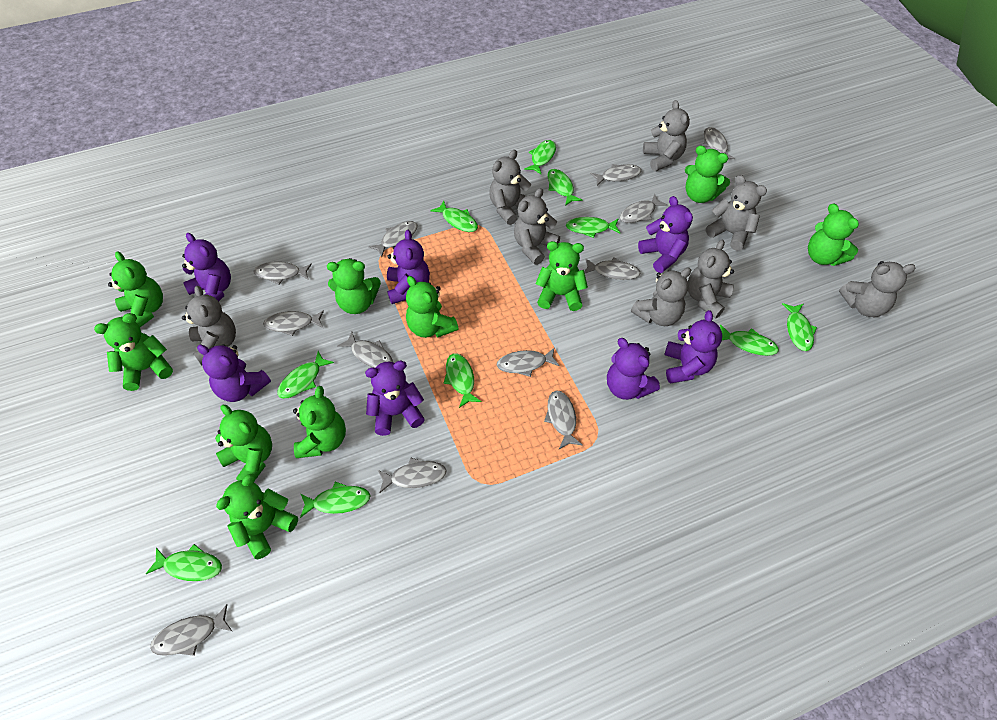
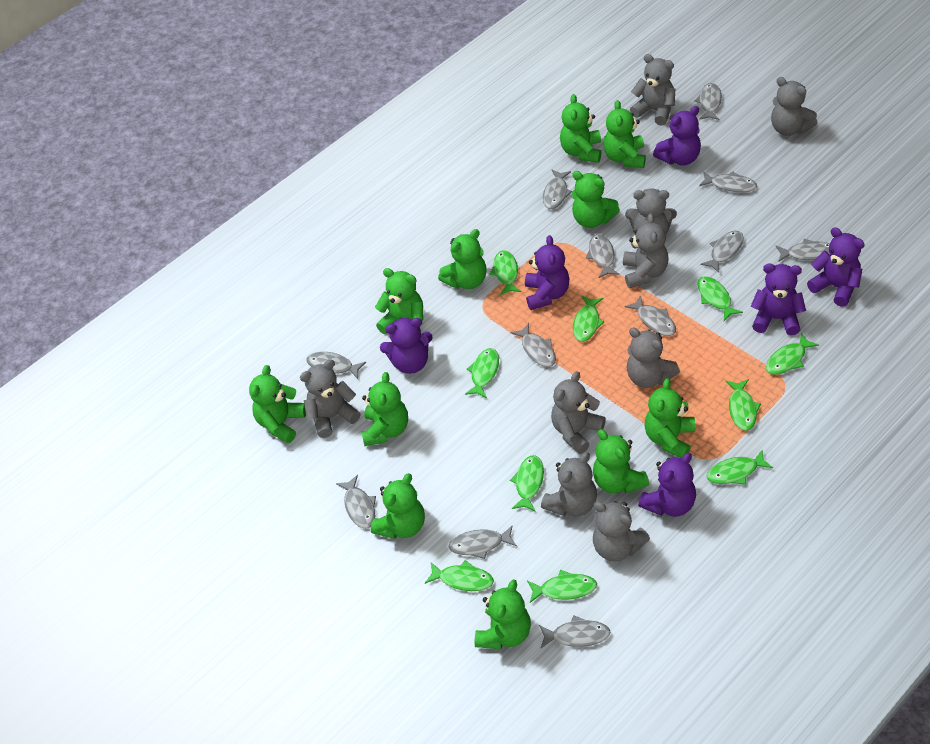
green teddy bear: 10 -> 11
grey teddy bear: 8 -> 9
purple teddy bear: 7 -> 6

